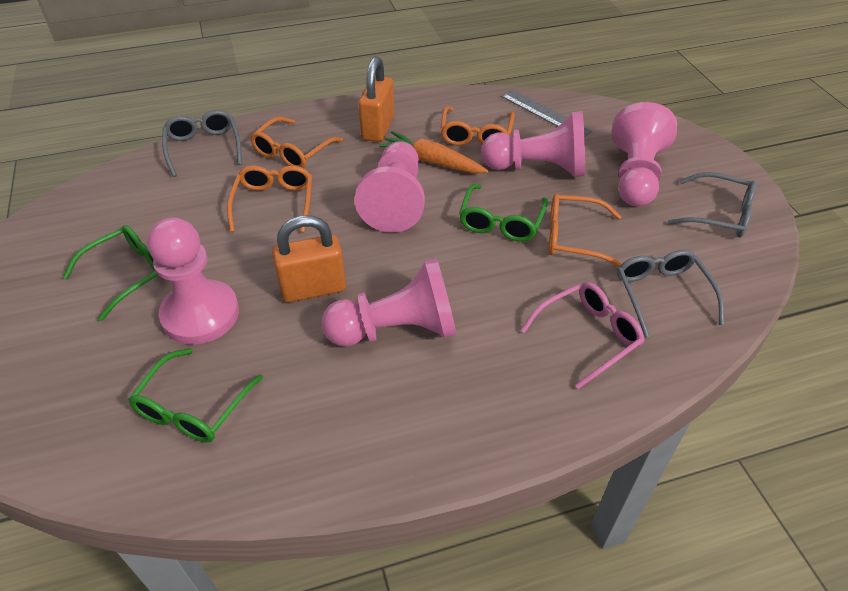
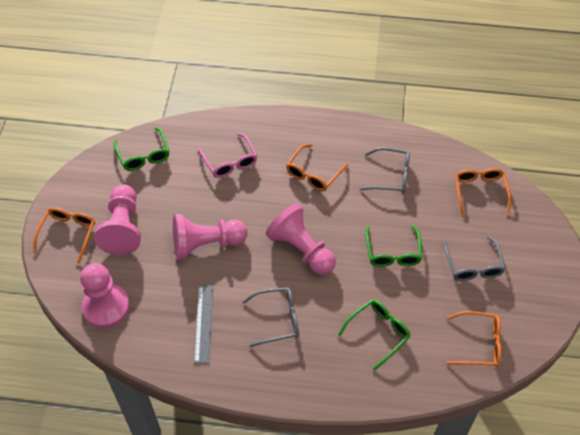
orange carrot: 1 -> 0
orange padlock: 2 -> 0
pink pawn: 5 -> 4

